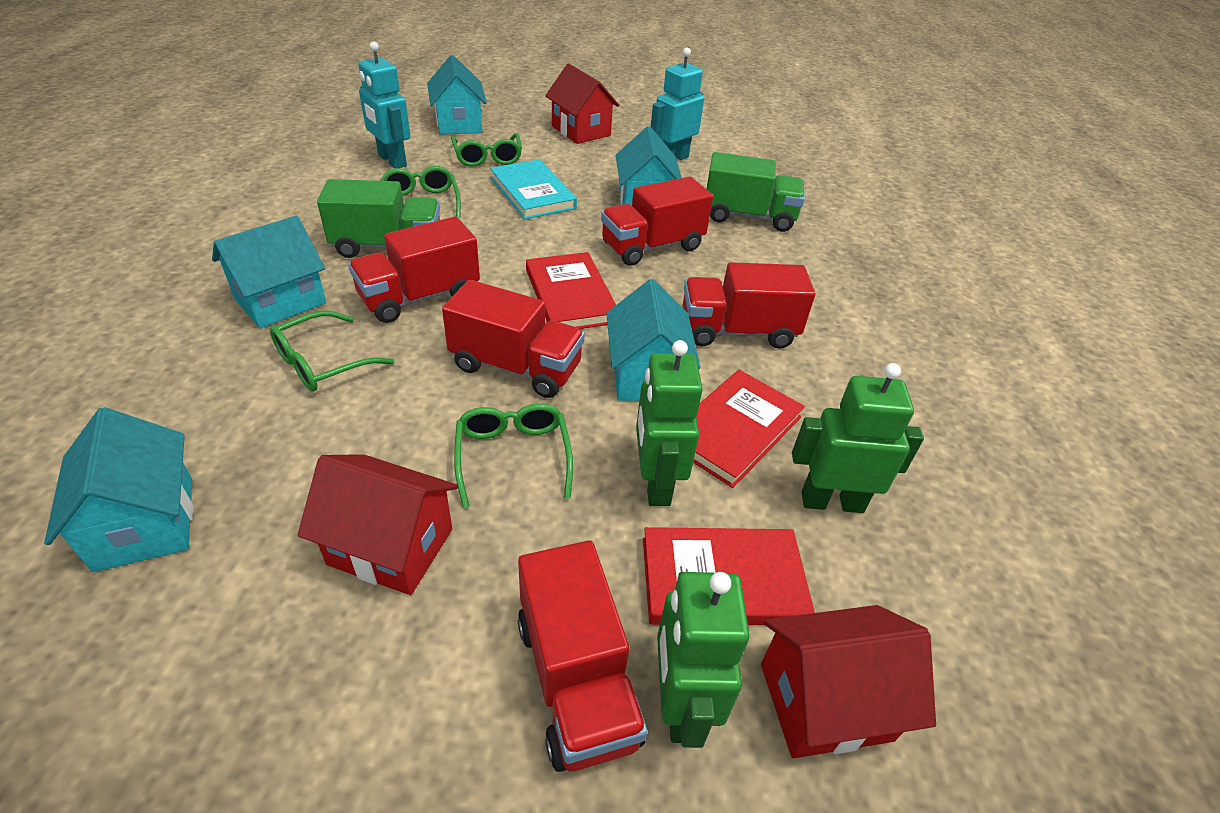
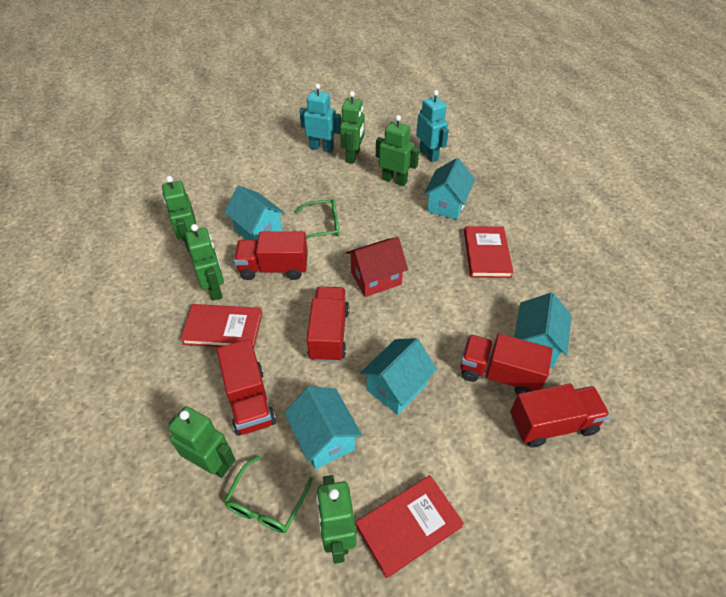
green glasses: 4 -> 2
green robot: 3 -> 6
green truck: 2 -> 0
red house: 3 -> 1
turquoise book: 1 -> 0

